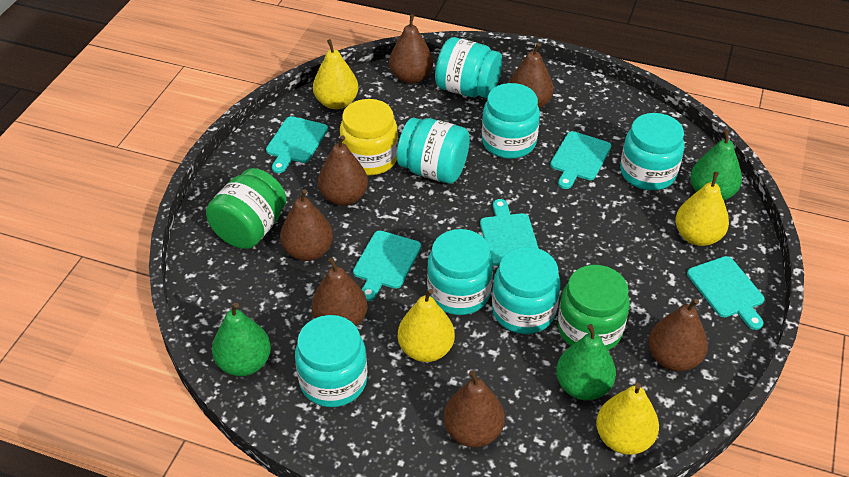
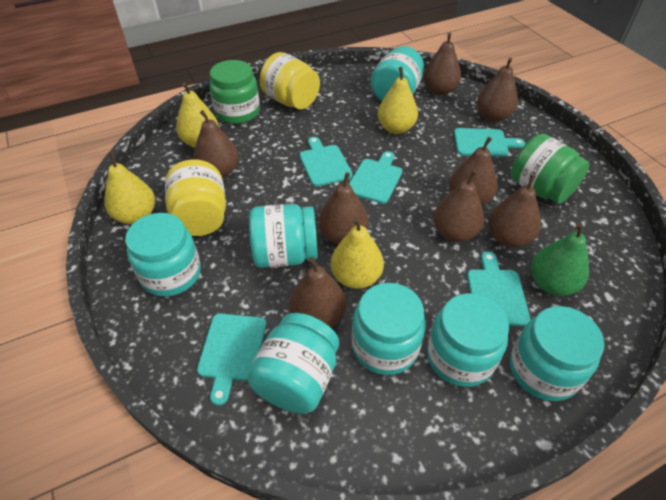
brown pear: 7 -> 8
green pear: 3 -> 1
yellow jar: 1 -> 2

